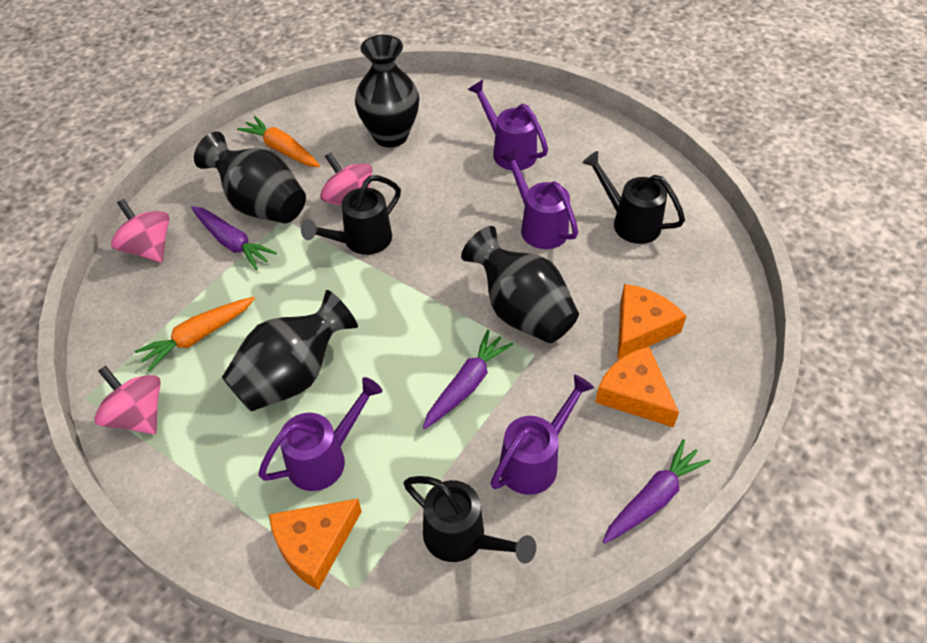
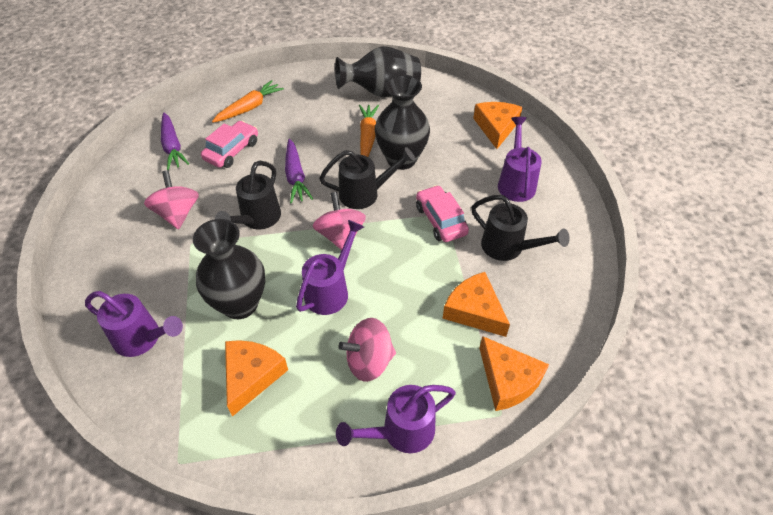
black vase: 4 -> 3
orange cheese: 3 -> 4
pink car: 0 -> 2
purple carrot: 3 -> 2

